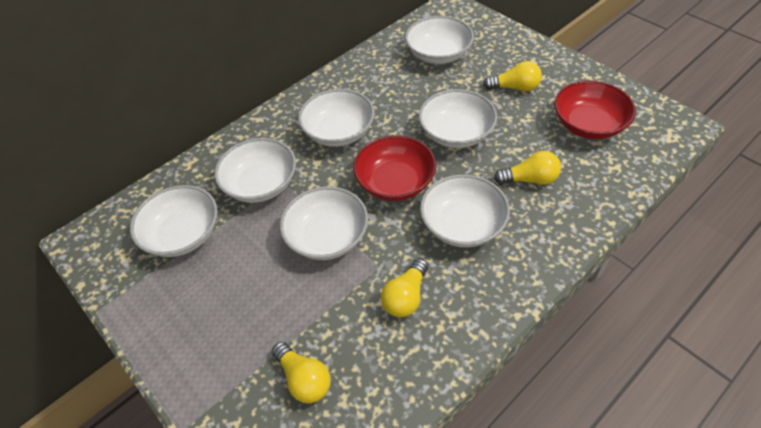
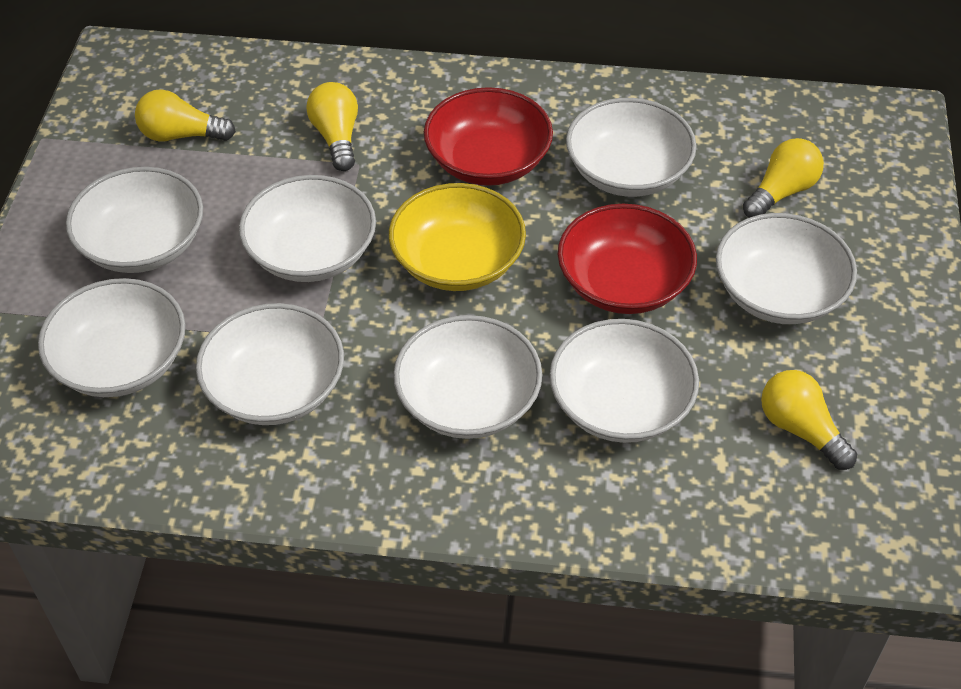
white bowl: 7 -> 8
yellow bowl: 0 -> 1

